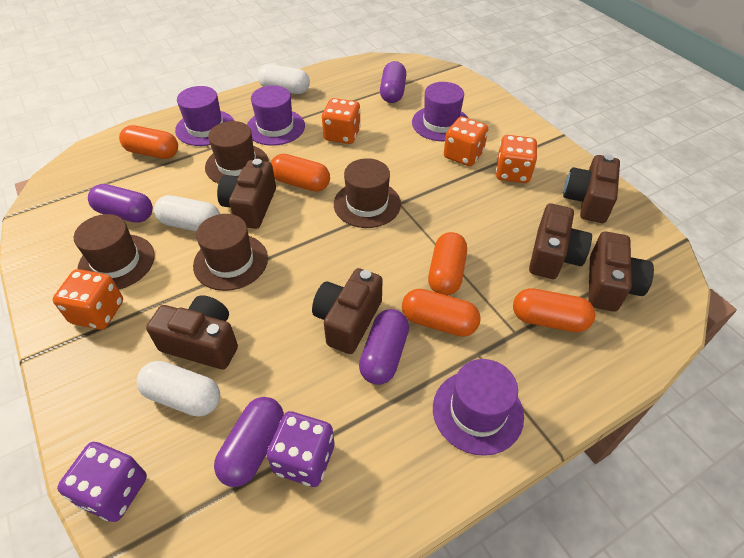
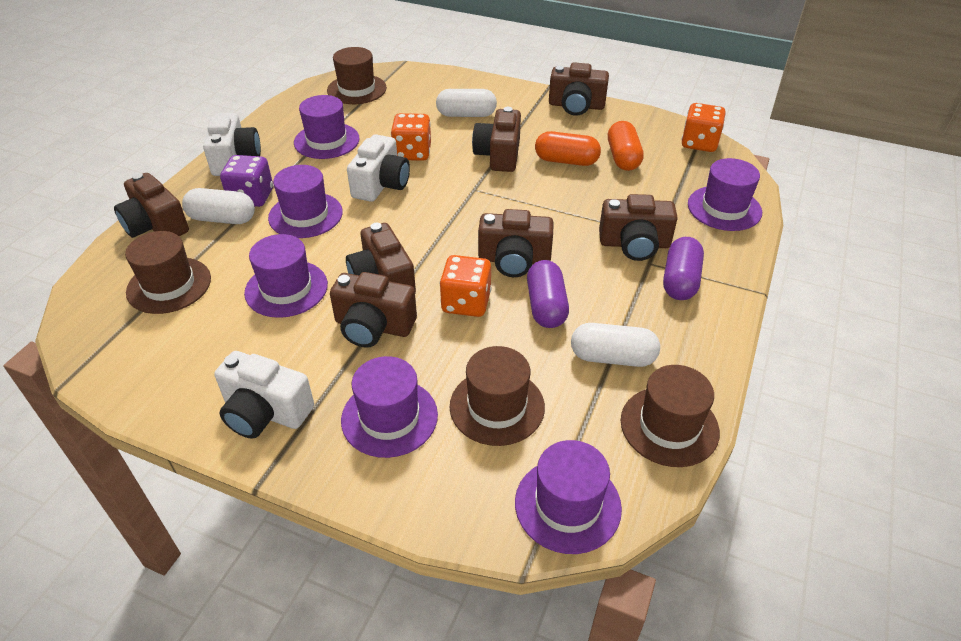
brown camera: 6 -> 7
orange capsule: 5 -> 2
orange dice: 4 -> 3
purple capsule: 4 -> 2
purple dice: 2 -> 1
purple hat: 4 -> 6
white camera: 0 -> 3

